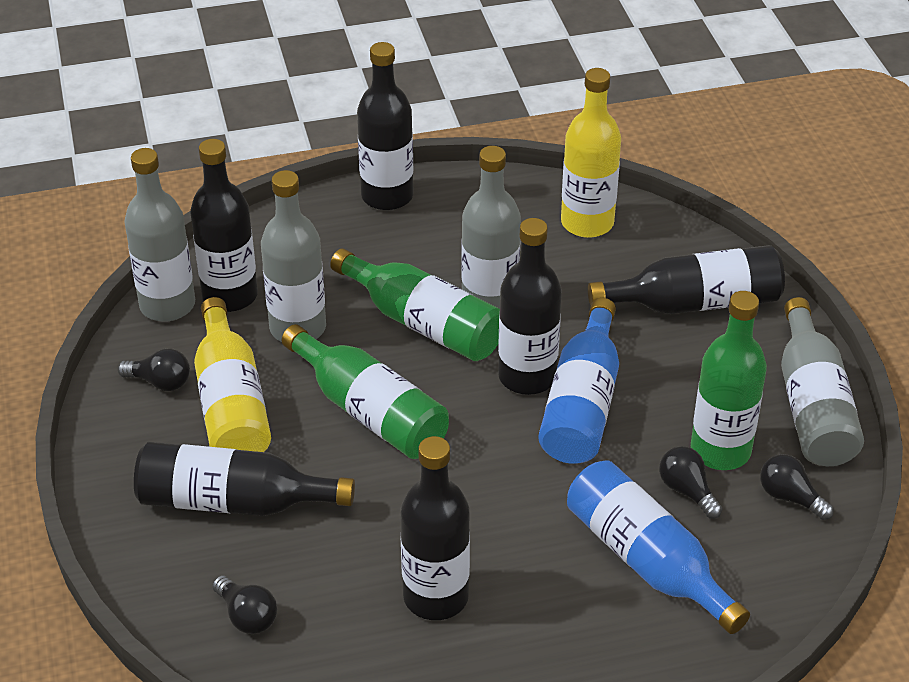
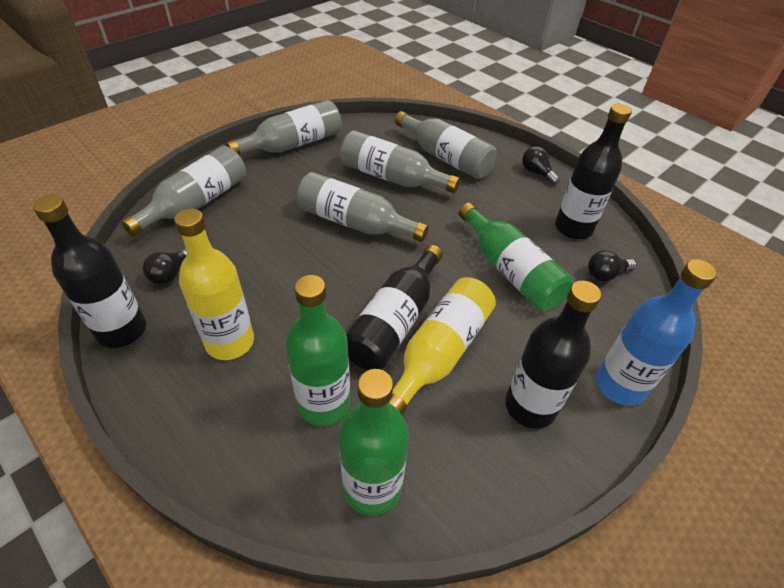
black bottle: 6 -> 4
black light bulb: 4 -> 3
blue bottle: 2 -> 1
grey bottle: 4 -> 5

